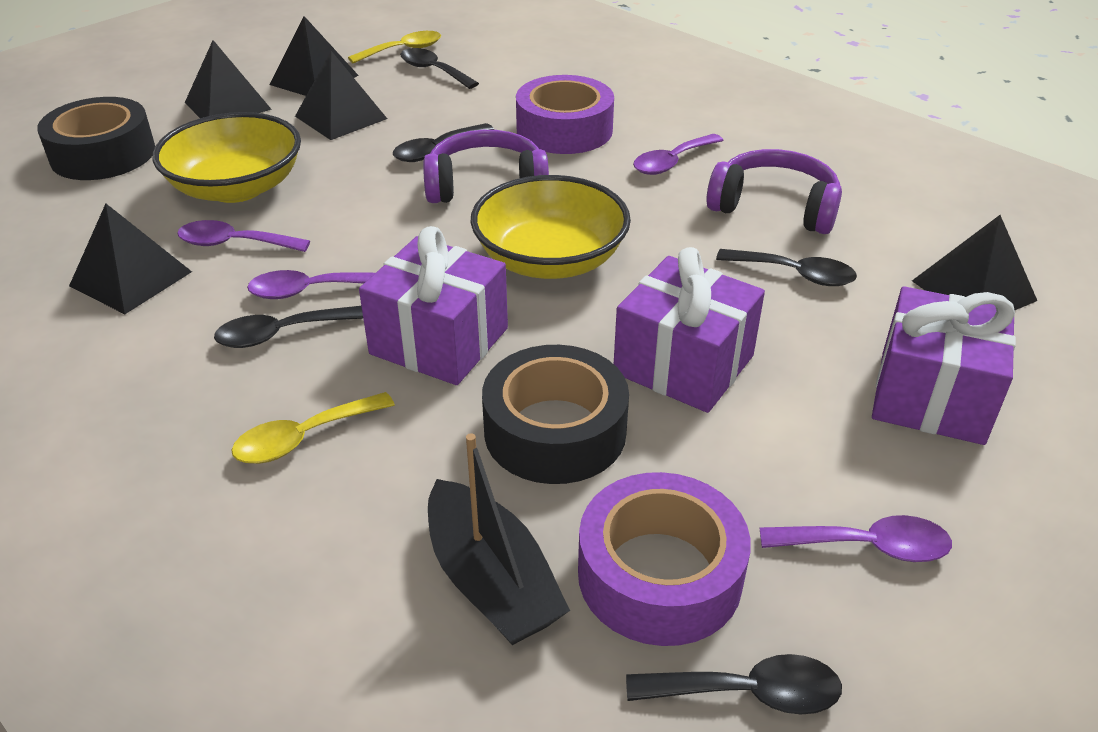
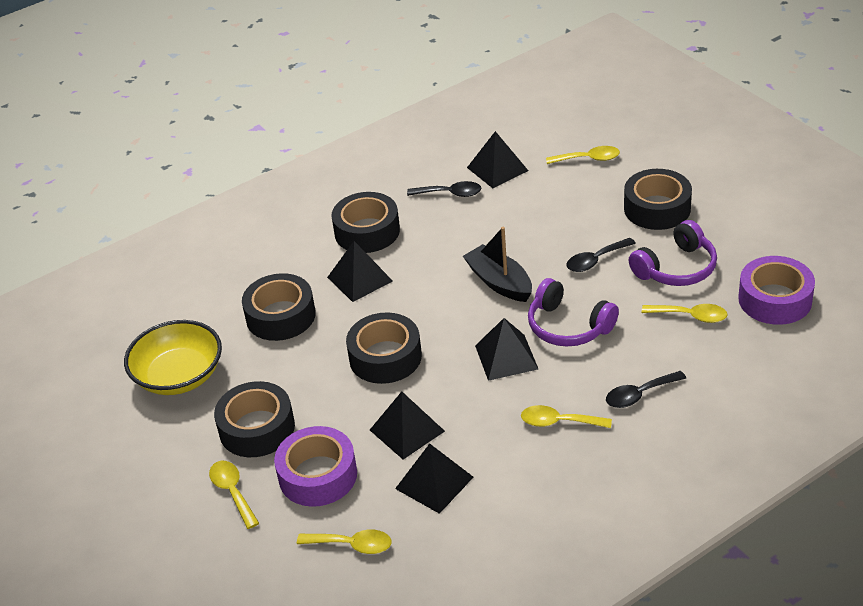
black spoon: 5 -> 3
black tape: 2 -> 5
purple gift: 3 -> 0
purple spoon: 4 -> 0
yellow bowl: 2 -> 1
yellow spoon: 2 -> 5

